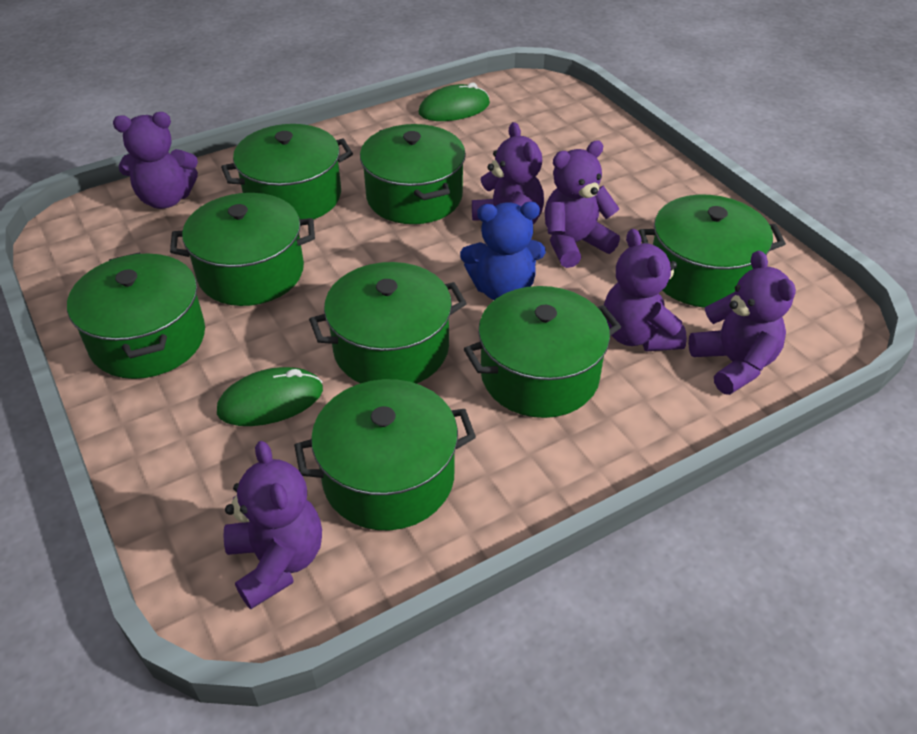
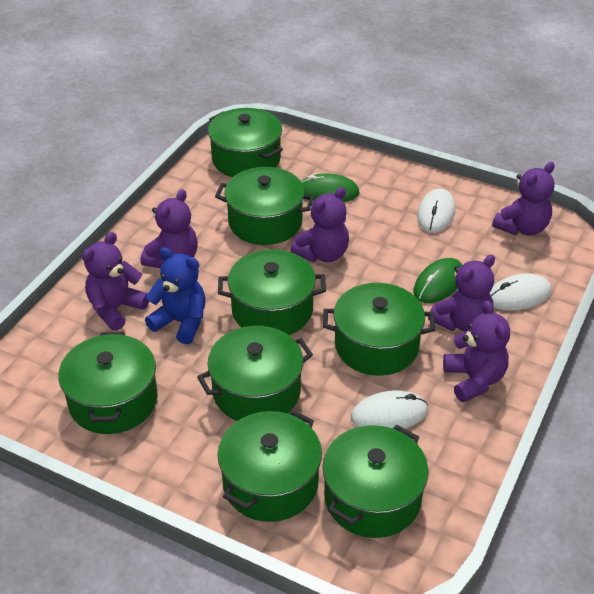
white mouse: 0 -> 3

